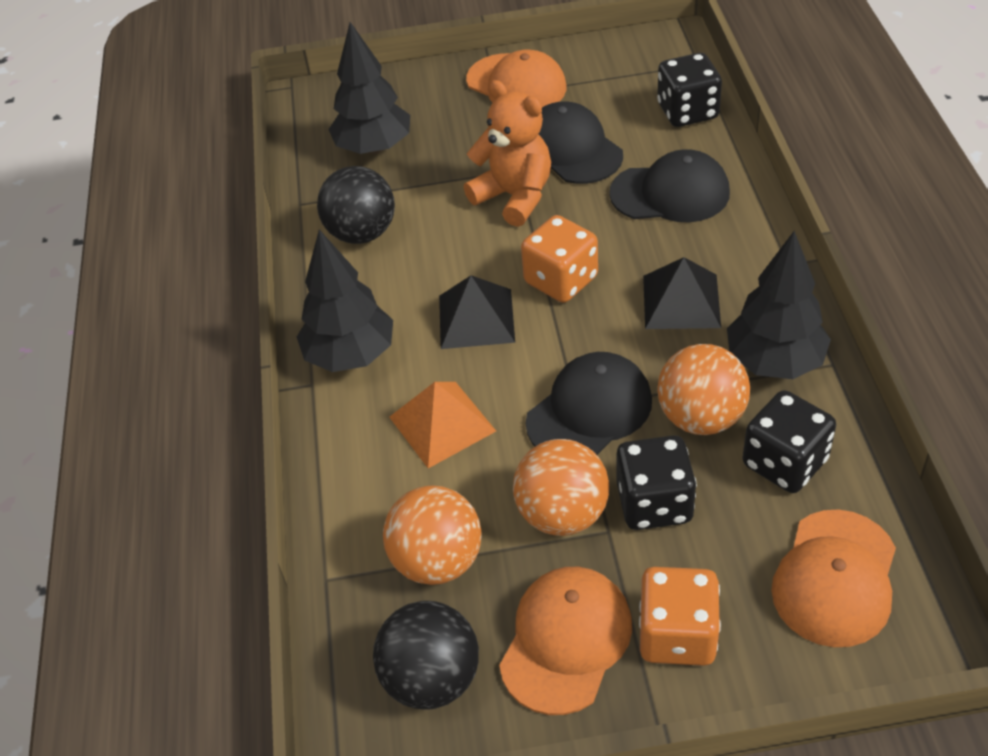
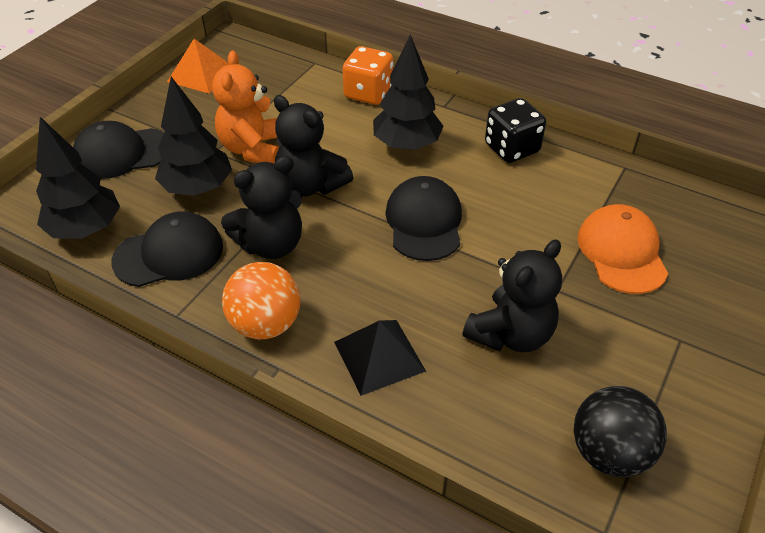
black ball: 2 -> 1
black dice: 3 -> 1
black pyramid: 2 -> 1
black teddy bear: 0 -> 3
orange ball: 3 -> 1
orange cap: 3 -> 1
orange dice: 2 -> 1

